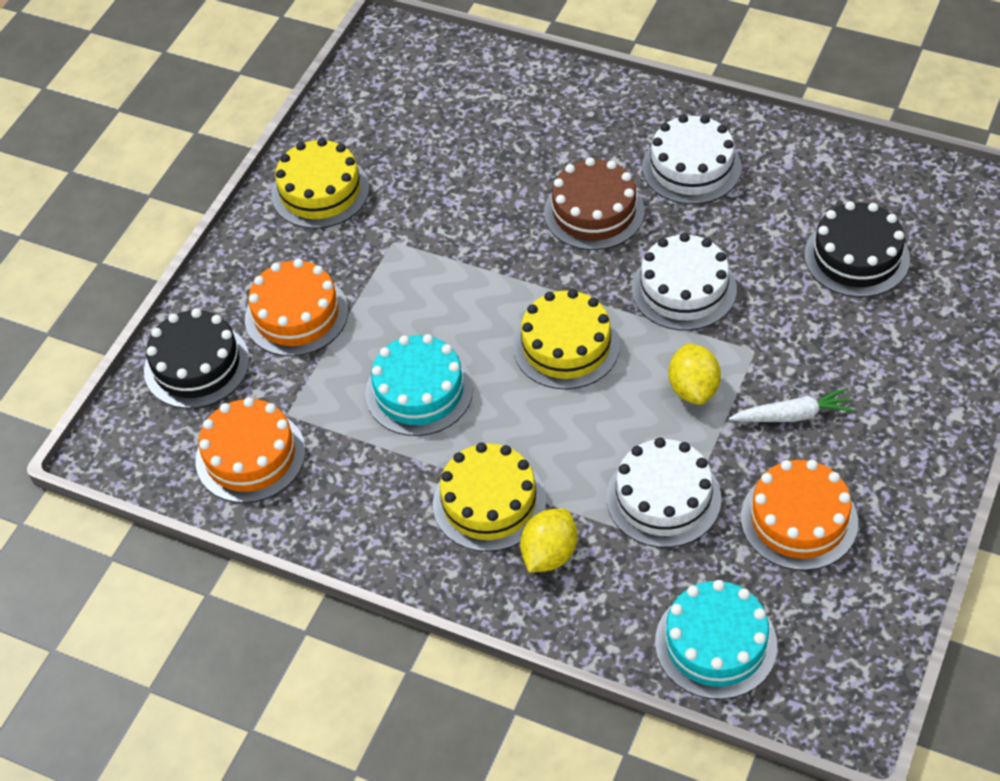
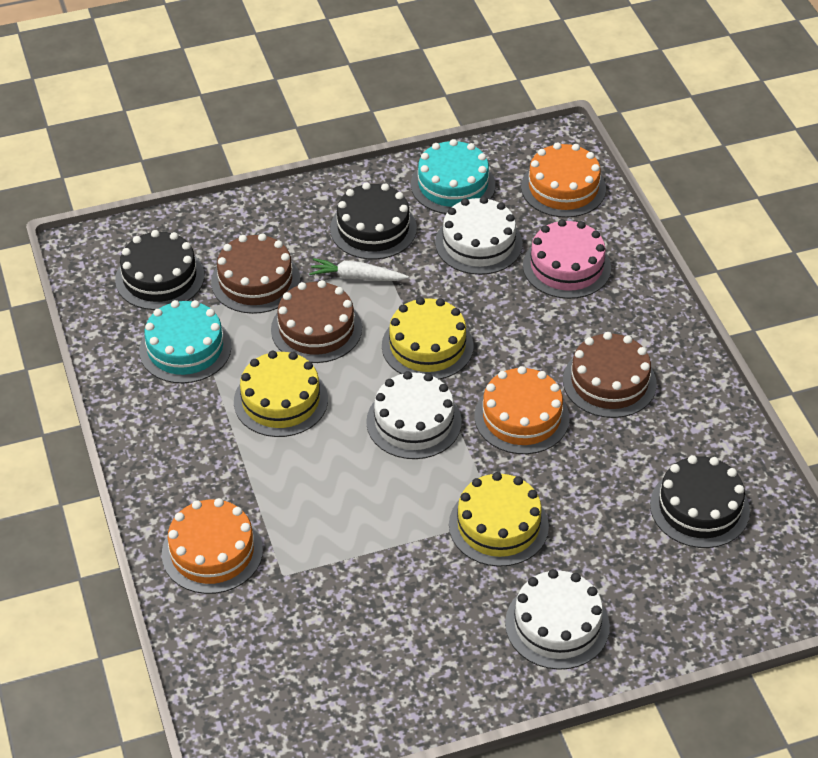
black cake: 2 -> 3
brown cake: 1 -> 3
pink cake: 0 -> 1
yellow lemon: 2 -> 0

